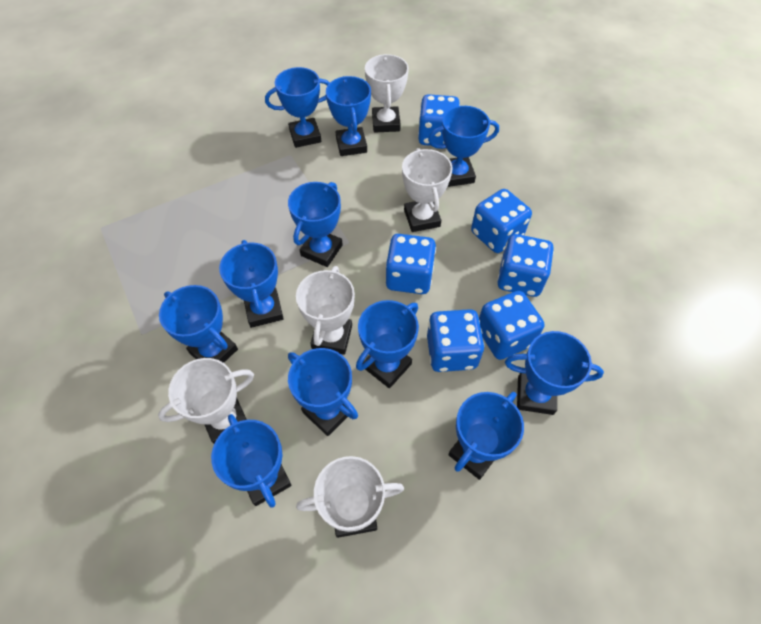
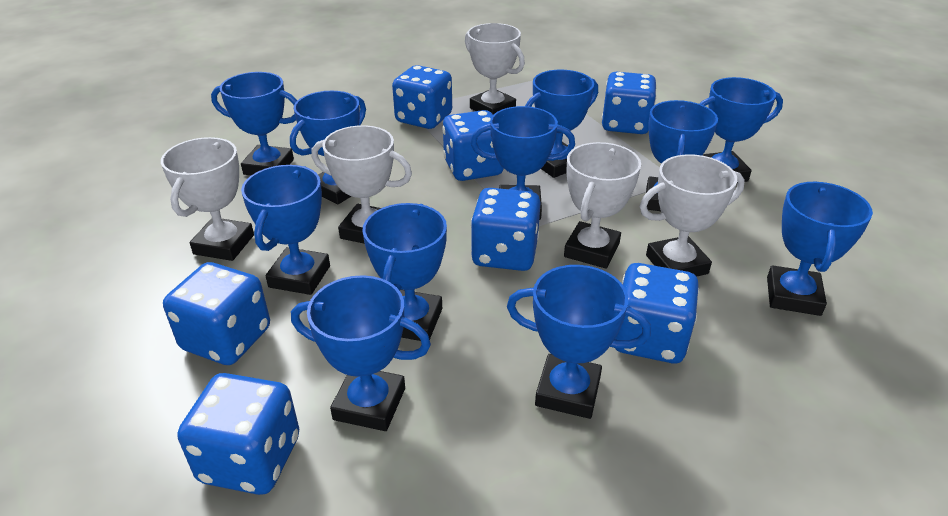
blue dice: 6 -> 7

